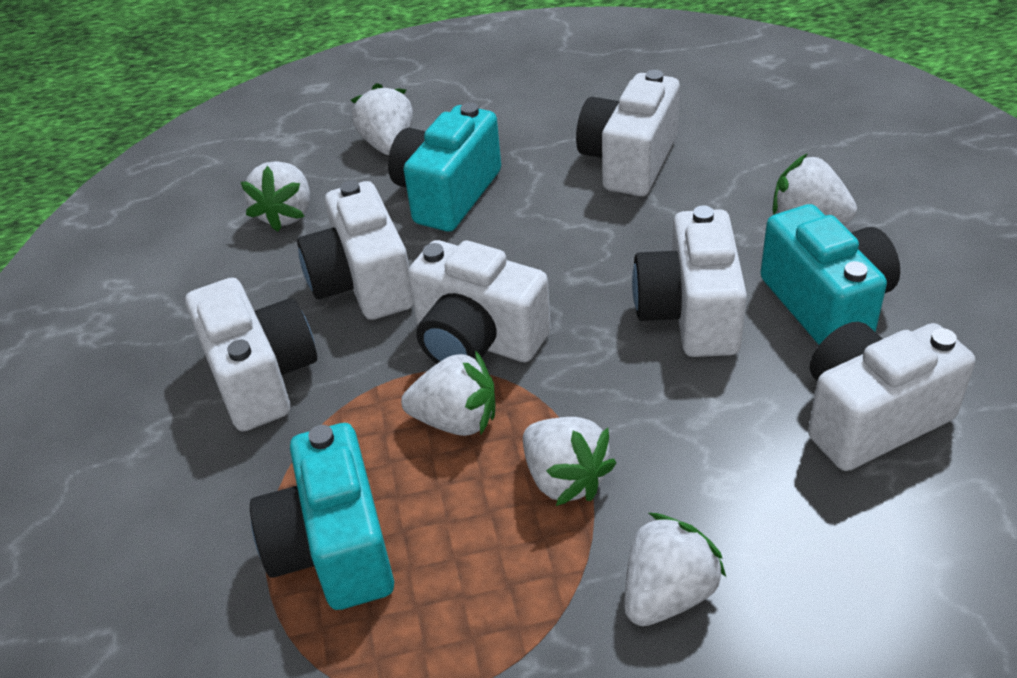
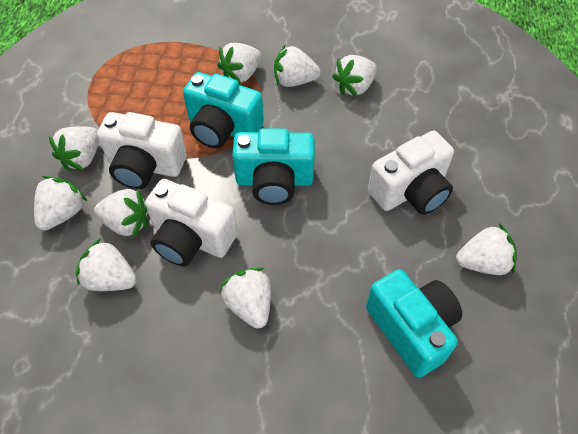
white camera: 6 -> 3
white strawberry: 6 -> 9

